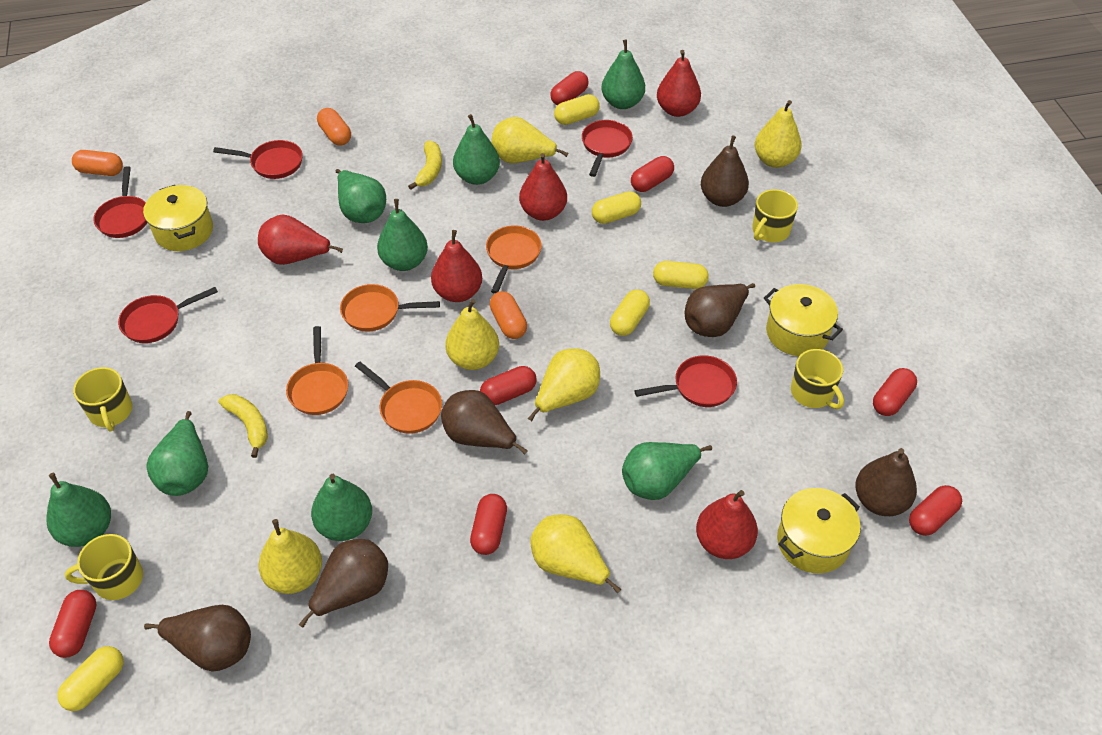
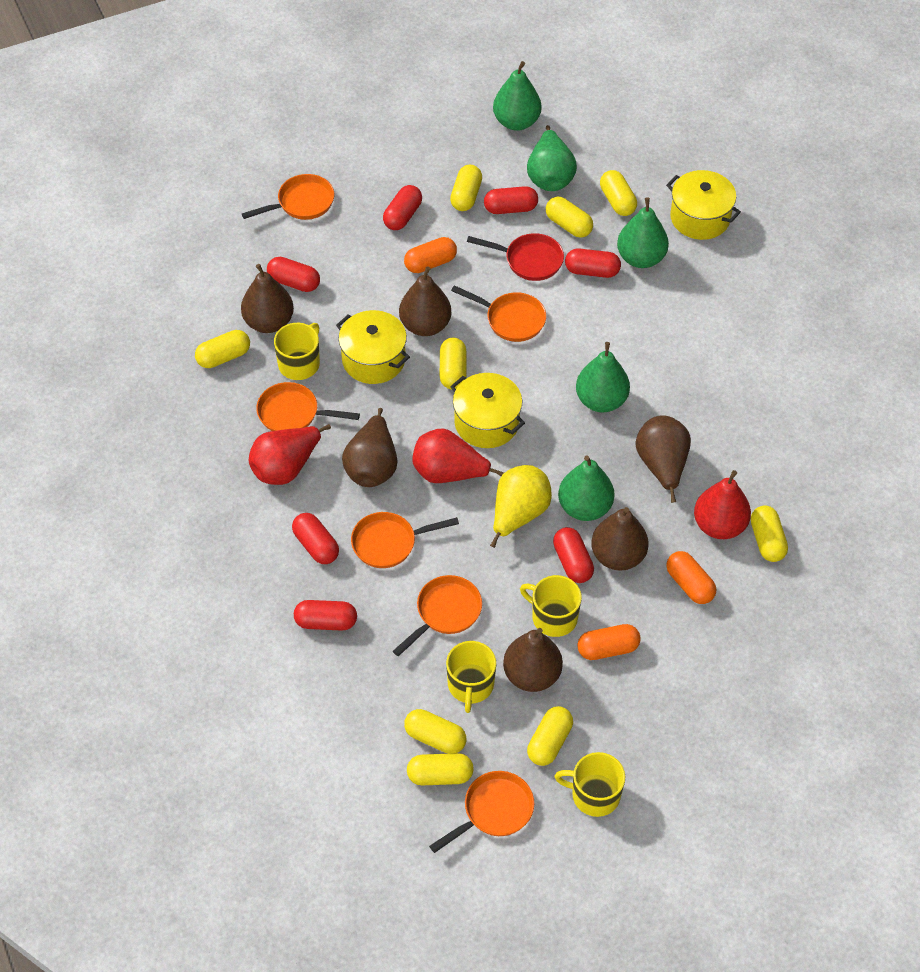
green pear: 8 -> 5
orange pan: 4 -> 6
red pan: 5 -> 1
red pear: 5 -> 3
yellow banana: 2 -> 0
yellow capsule: 5 -> 9
yellow pear: 6 -> 1

